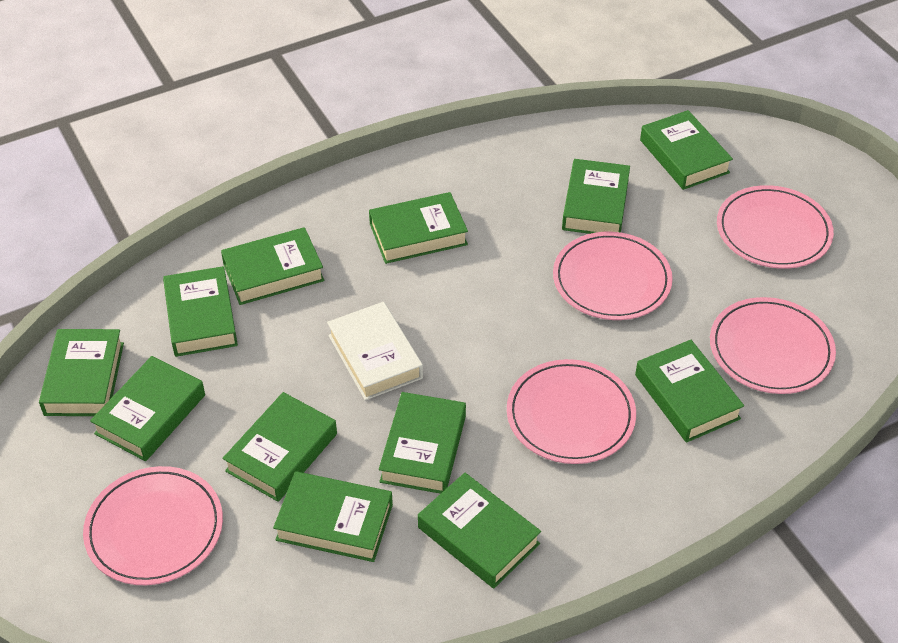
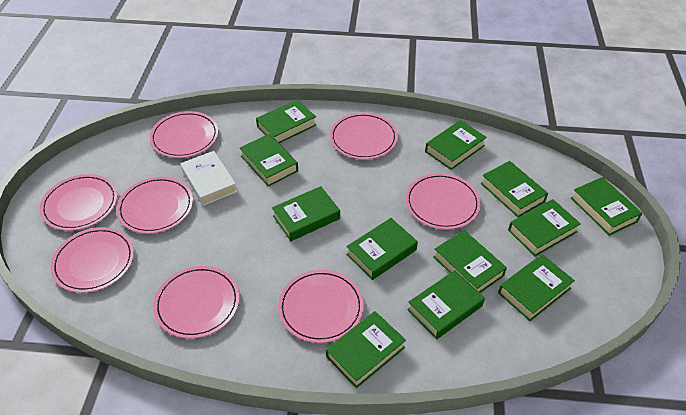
pink plate: 5 -> 8

